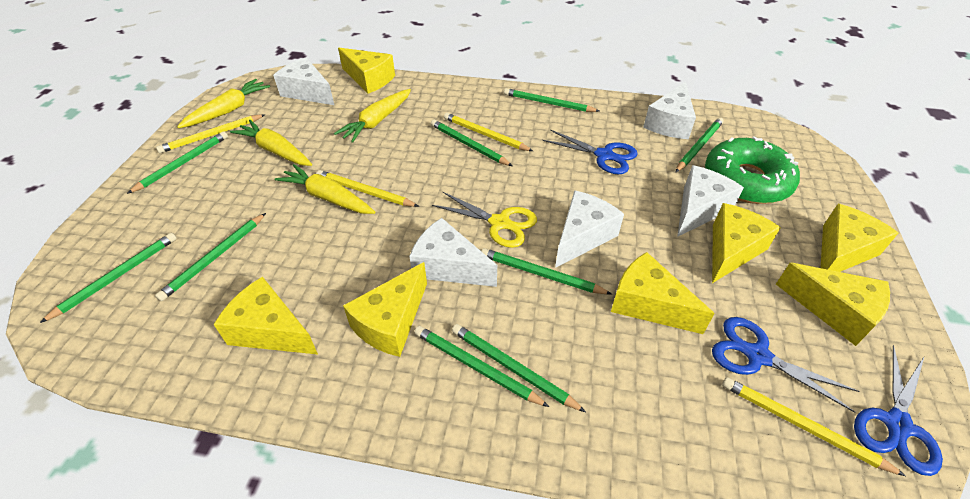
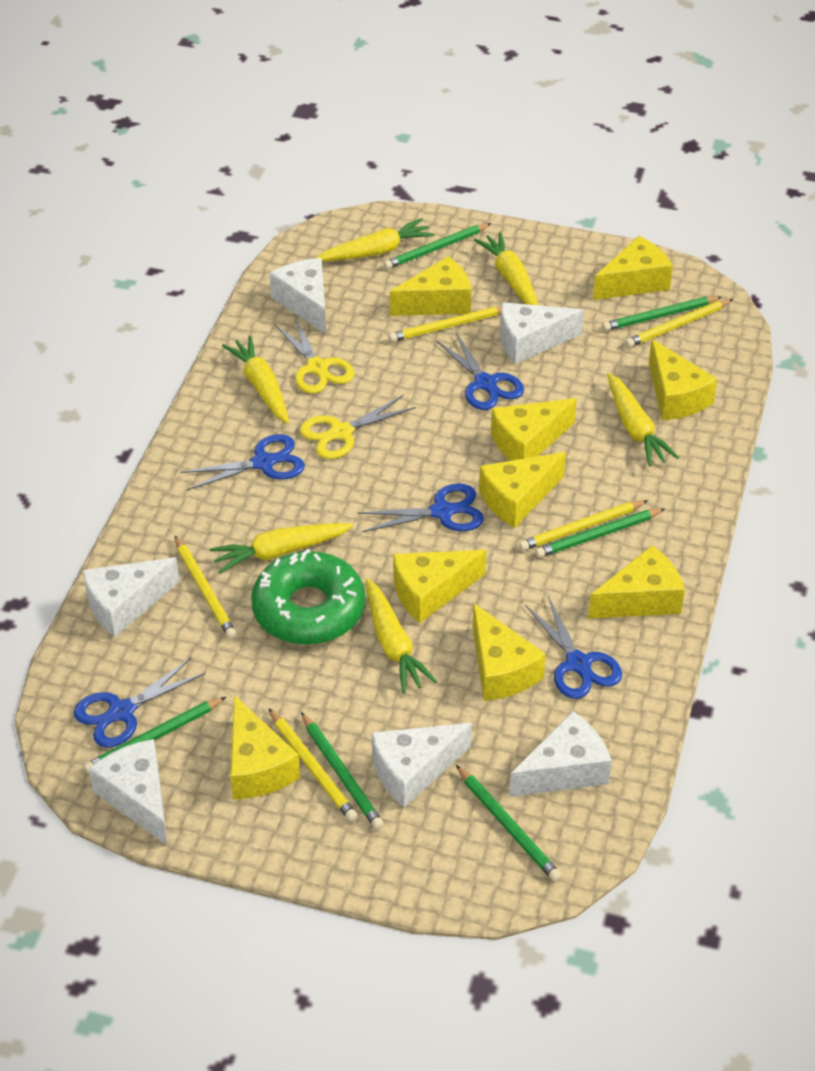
blue scissors: 3 -> 5
green pencil: 9 -> 6
white cheese: 5 -> 6
yellow carrot: 4 -> 6
yellow cheese: 7 -> 9
yellow pencil: 4 -> 5
yellow scissors: 1 -> 2

